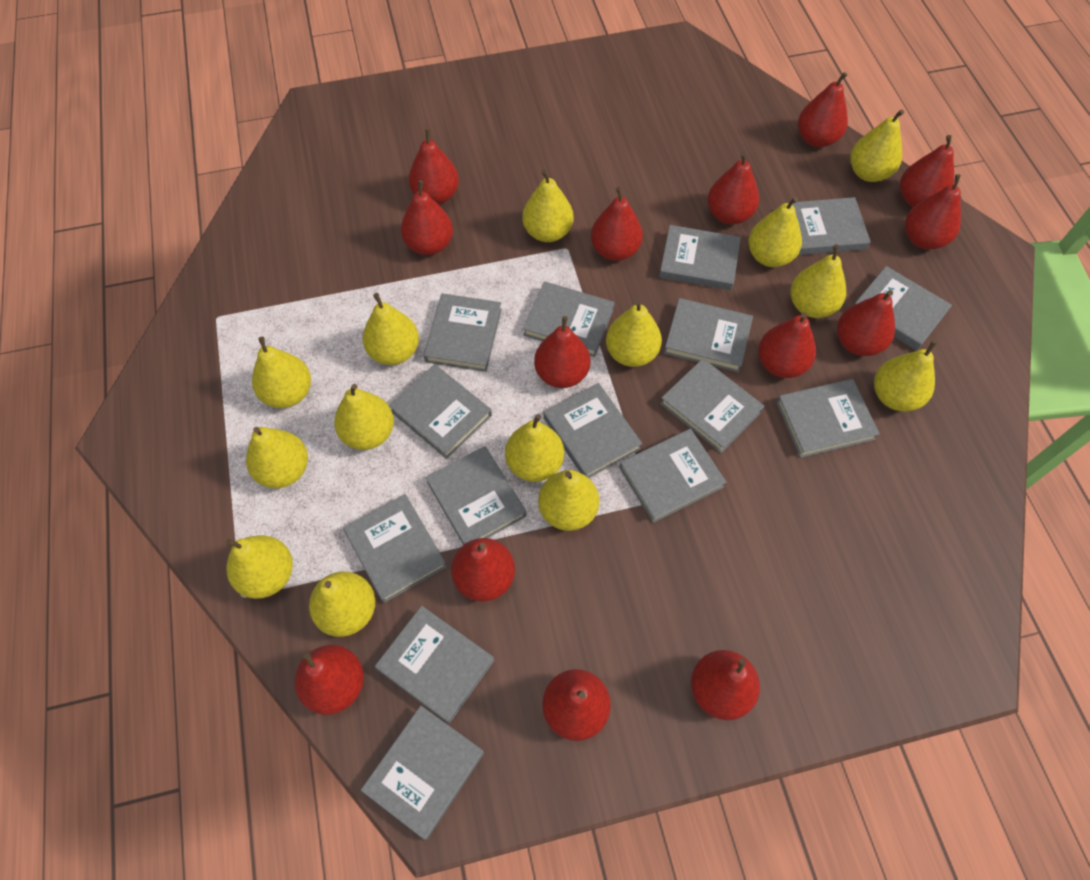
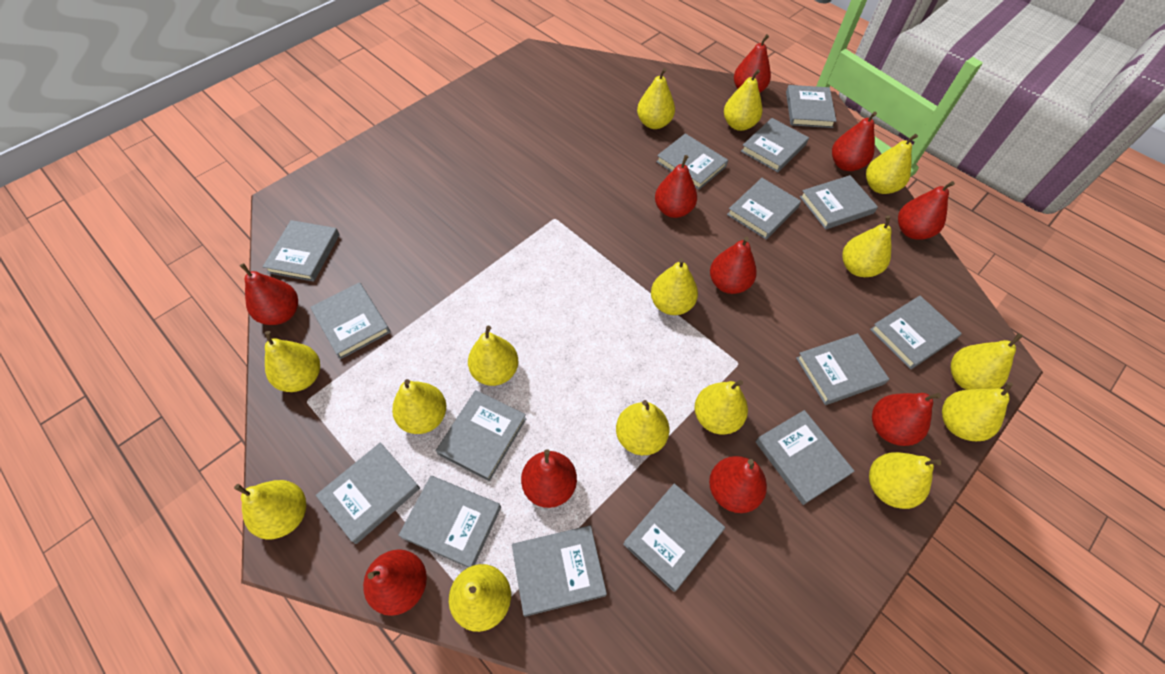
red pear: 14 -> 10
yellow pear: 14 -> 15

